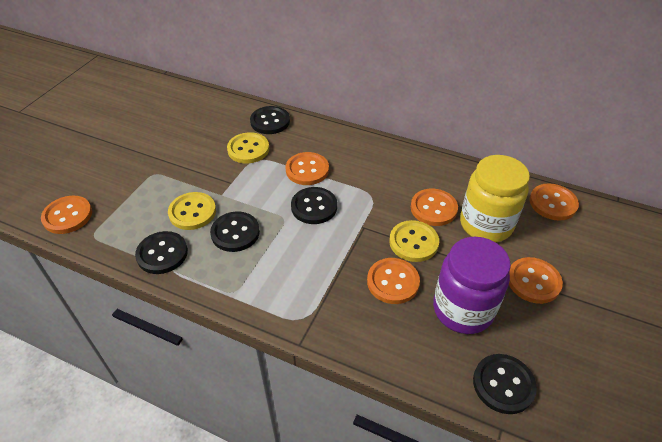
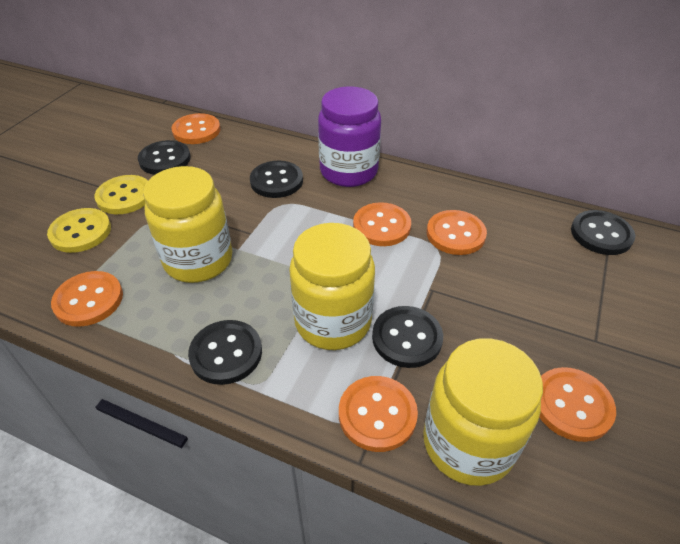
yellow button: 3 -> 2
yellow jar: 1 -> 3

